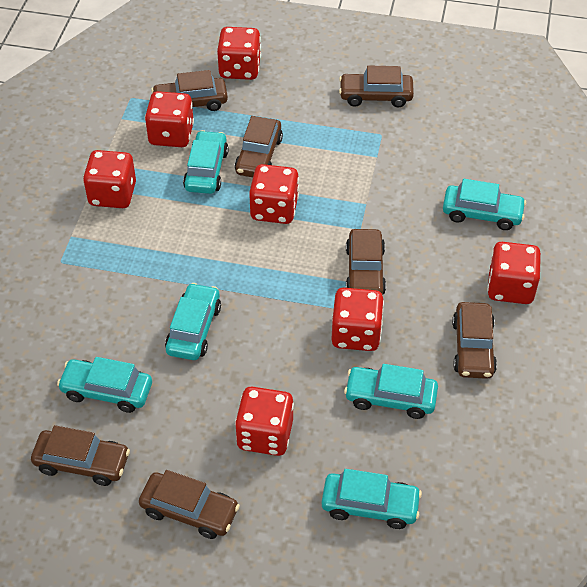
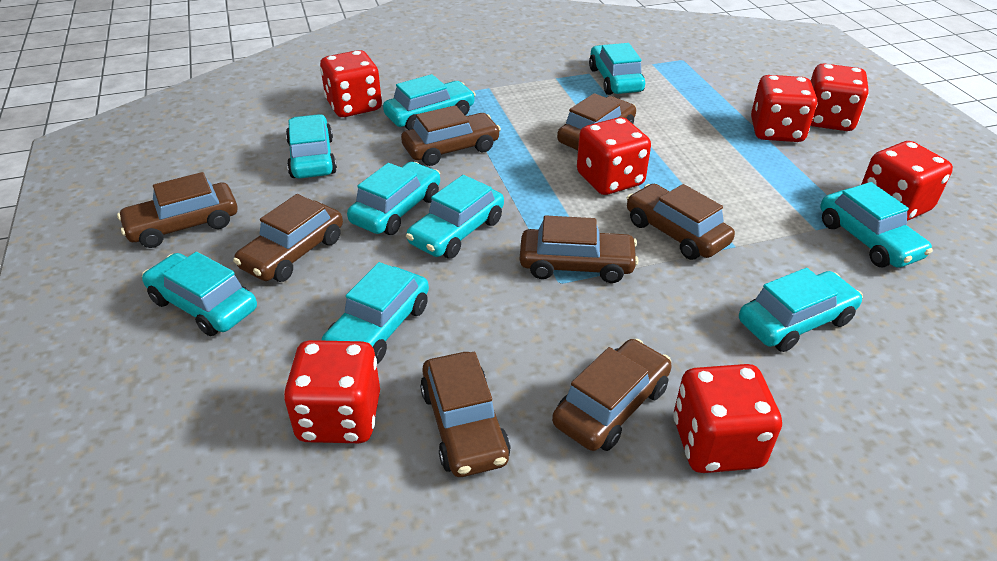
brown car: 7 -> 8
turquoise car: 6 -> 9

